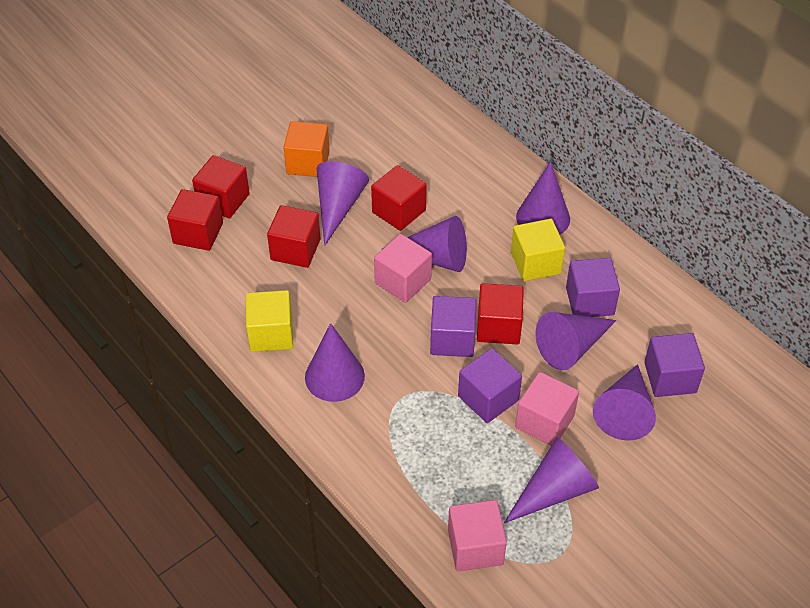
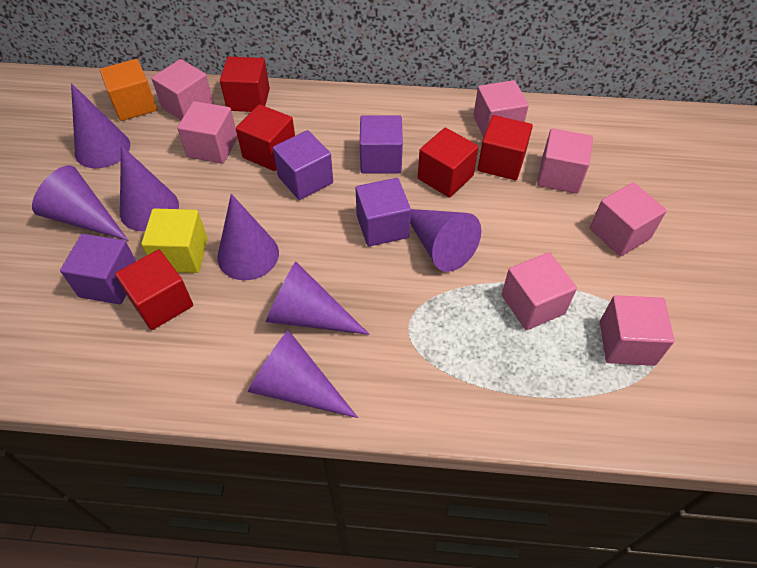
pink cube: 3 -> 7
yellow cube: 2 -> 1

